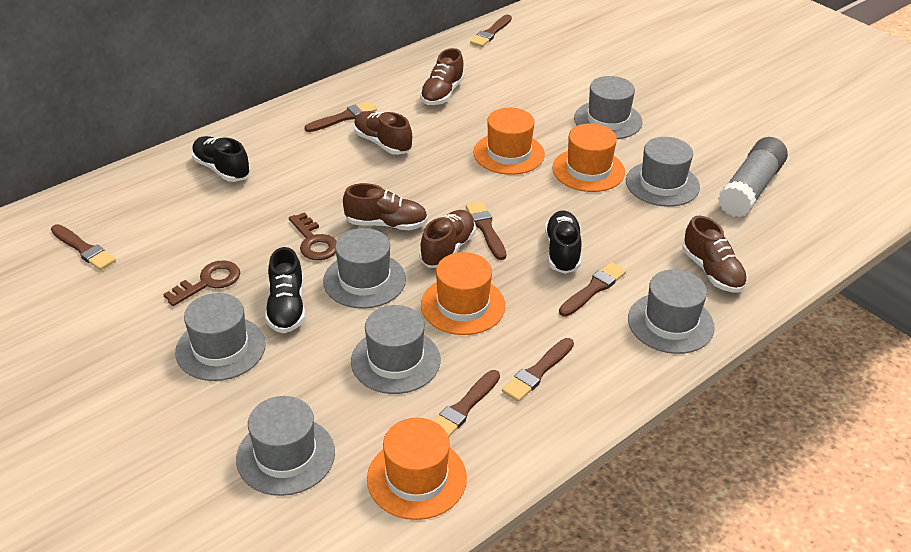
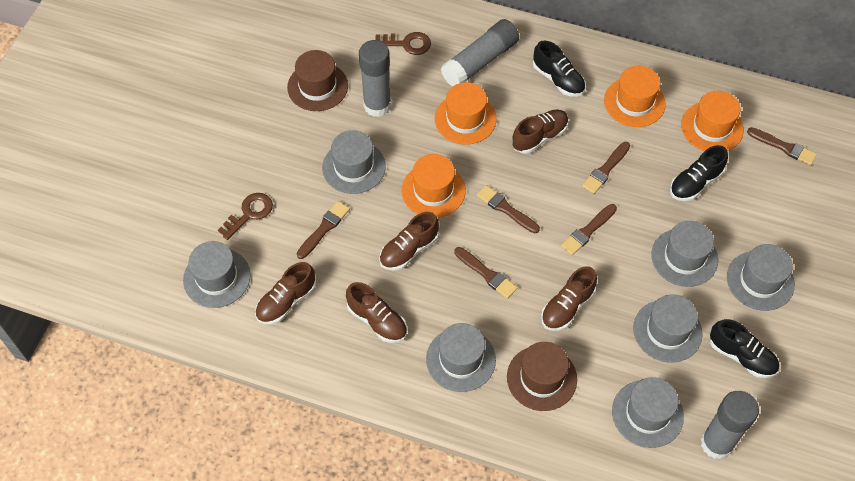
brown brush: 7 -> 6
brown hat: 0 -> 2
grey glue stick: 1 -> 3

